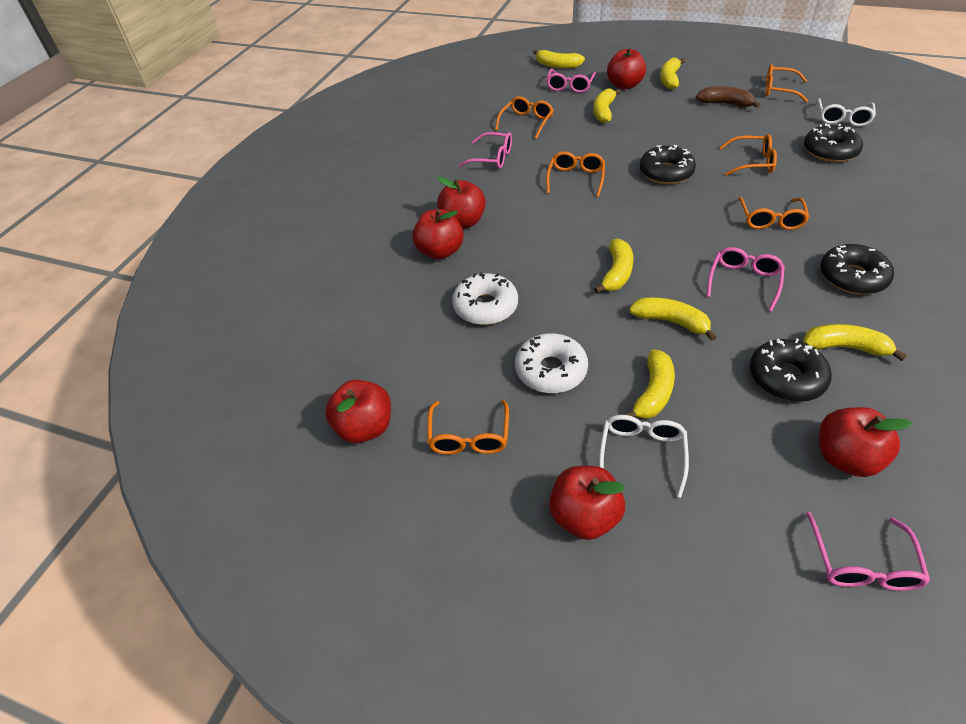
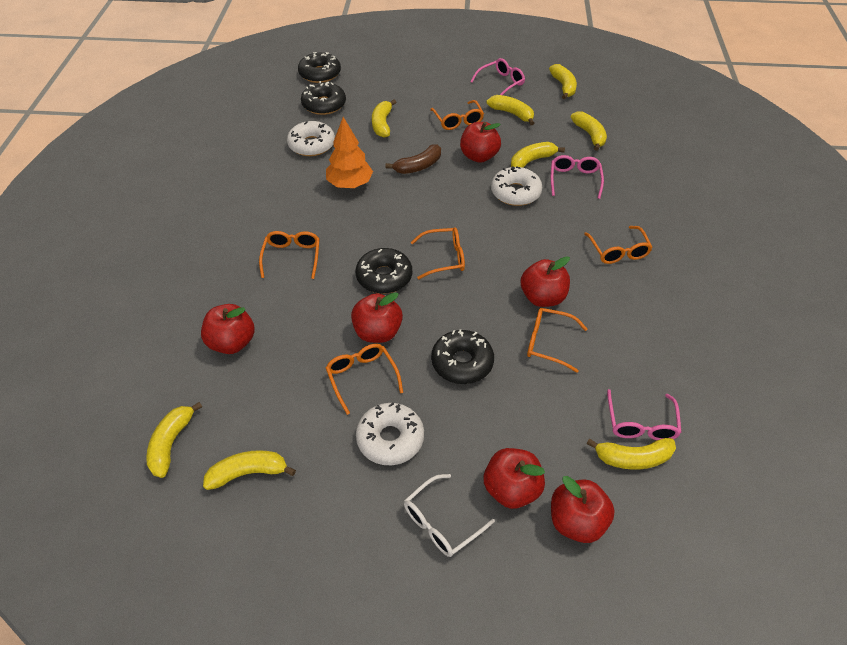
orange tree: 0 -> 1
pink glasses: 4 -> 3
white donut: 2 -> 3
white glasses: 2 -> 1
yellow banana: 7 -> 8

